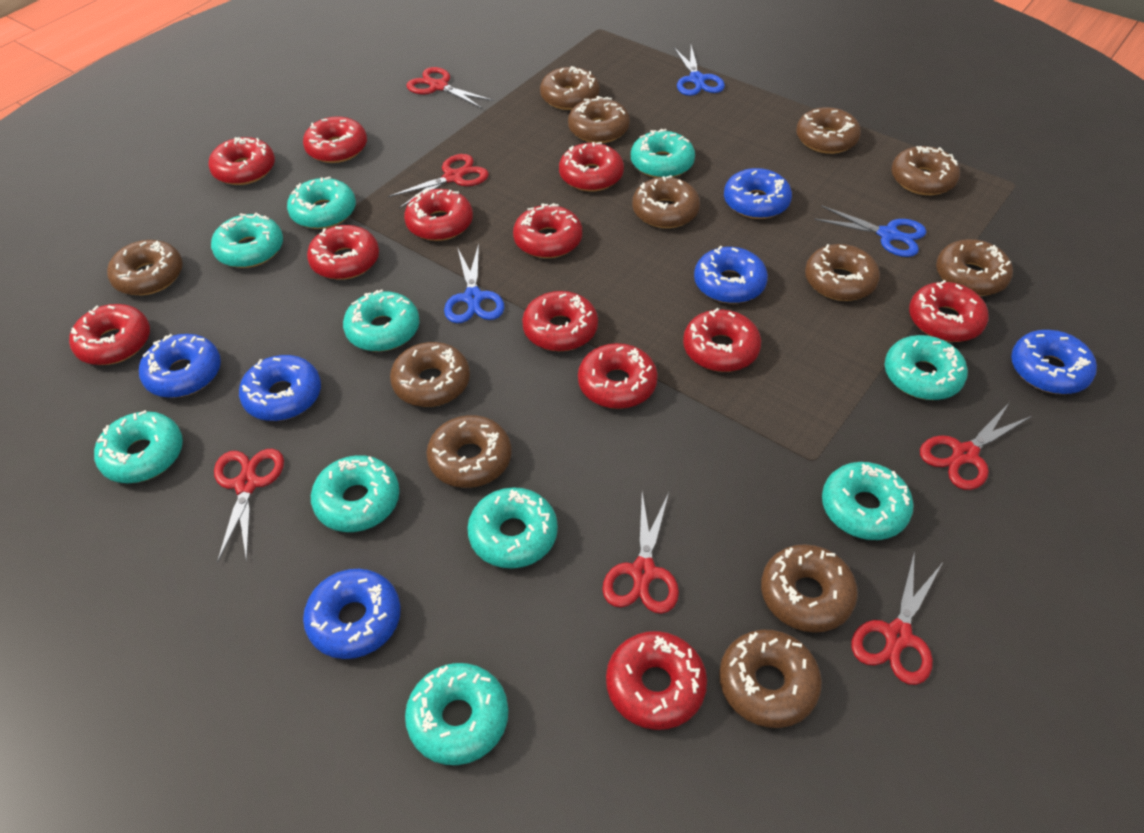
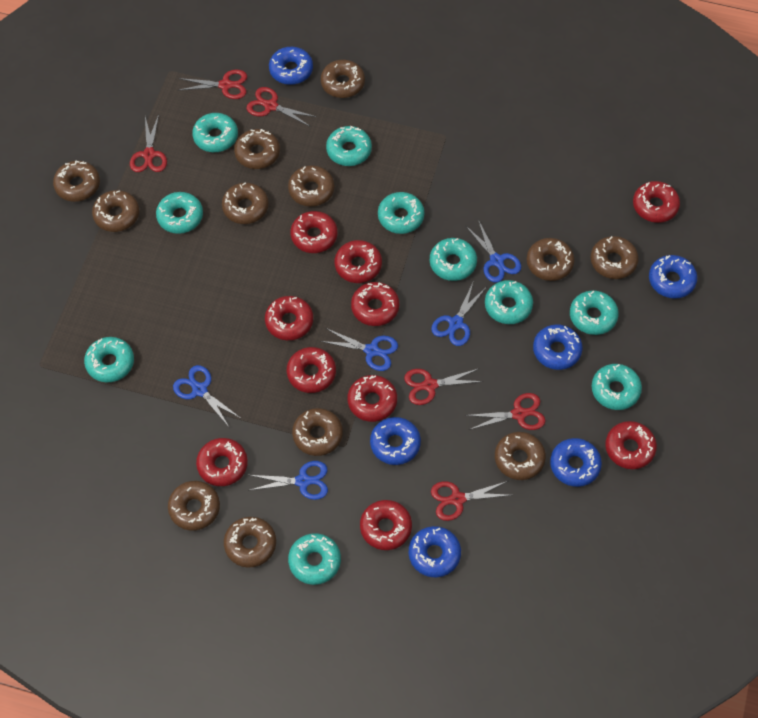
blue scissors: 3 -> 5
red donut: 12 -> 10

